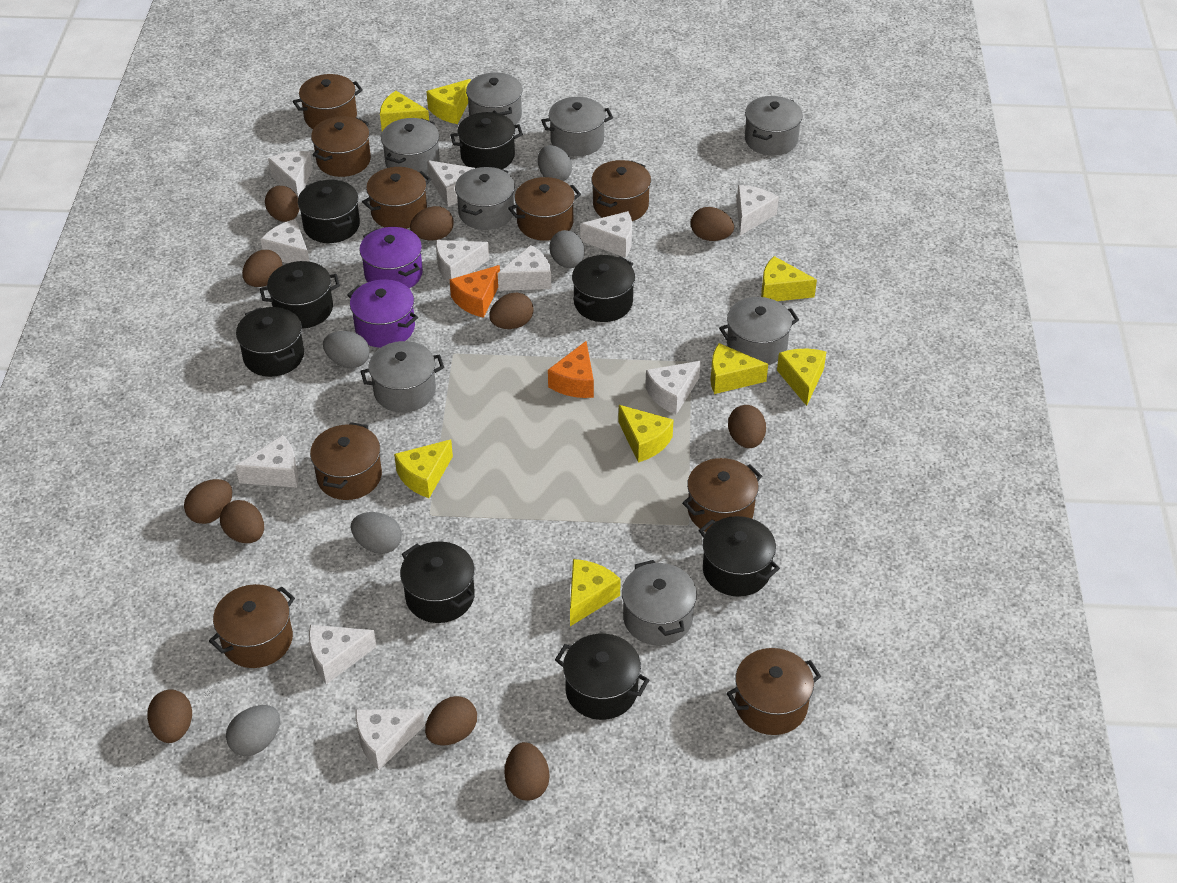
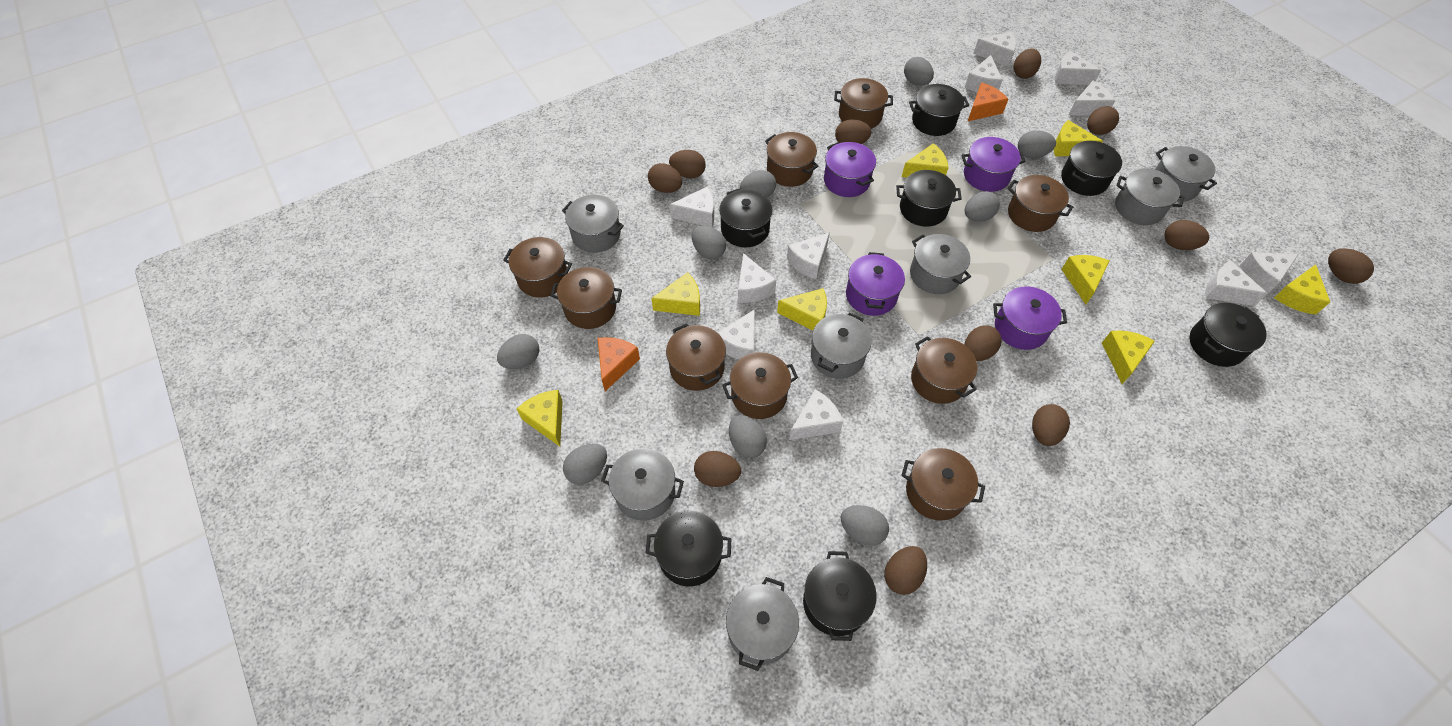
black pot: 8 -> 7
grey egg: 5 -> 9
grey pot: 8 -> 7
purple pot: 2 -> 4

